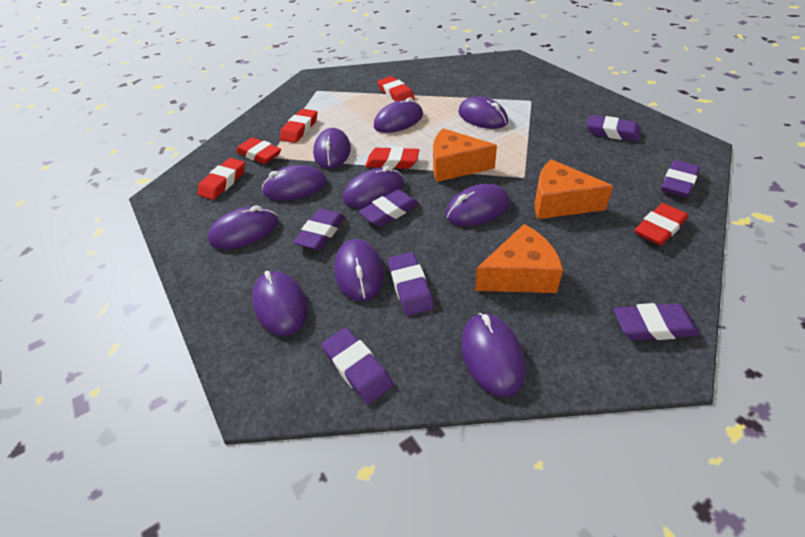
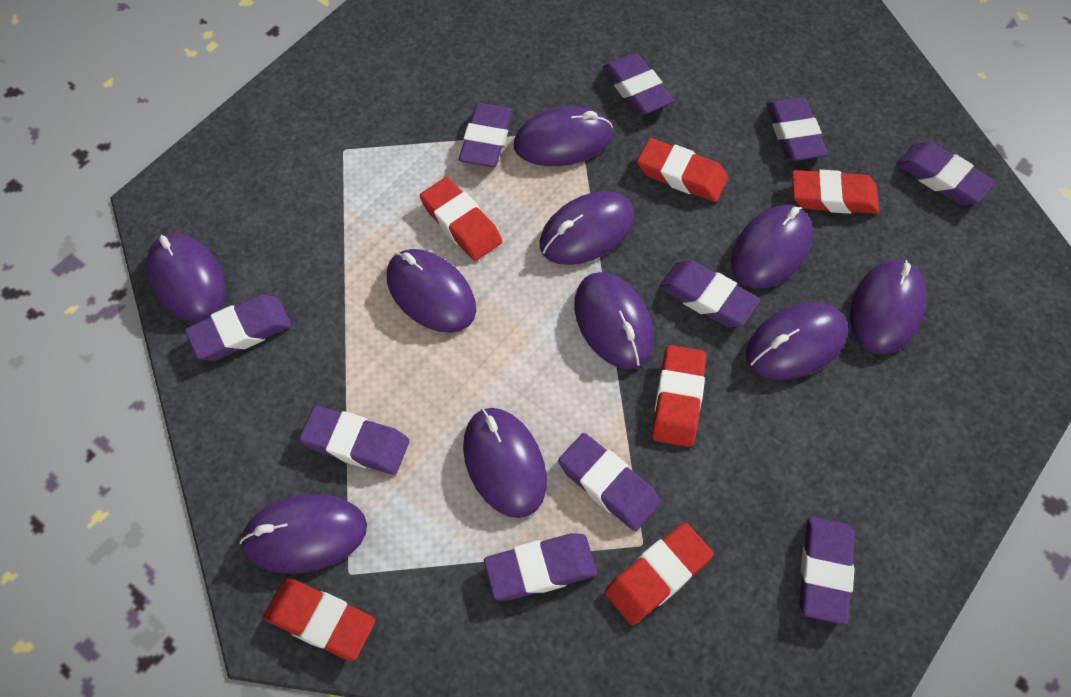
orange cheese: 3 -> 0
purple eraser: 7 -> 10

